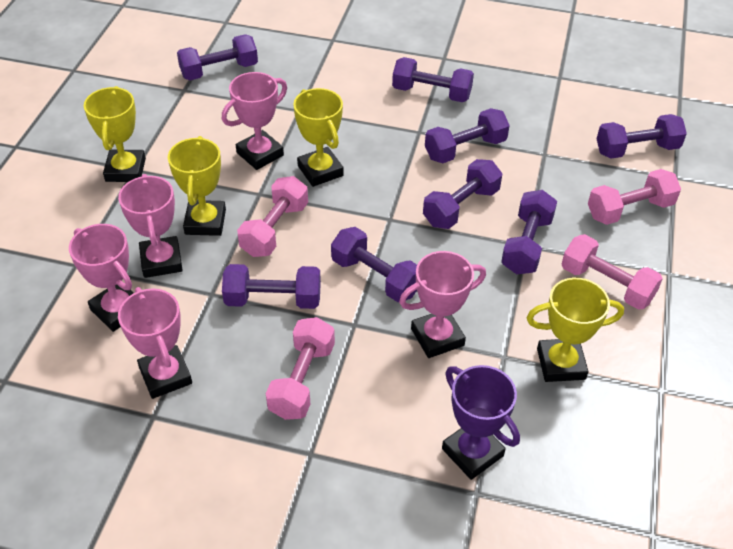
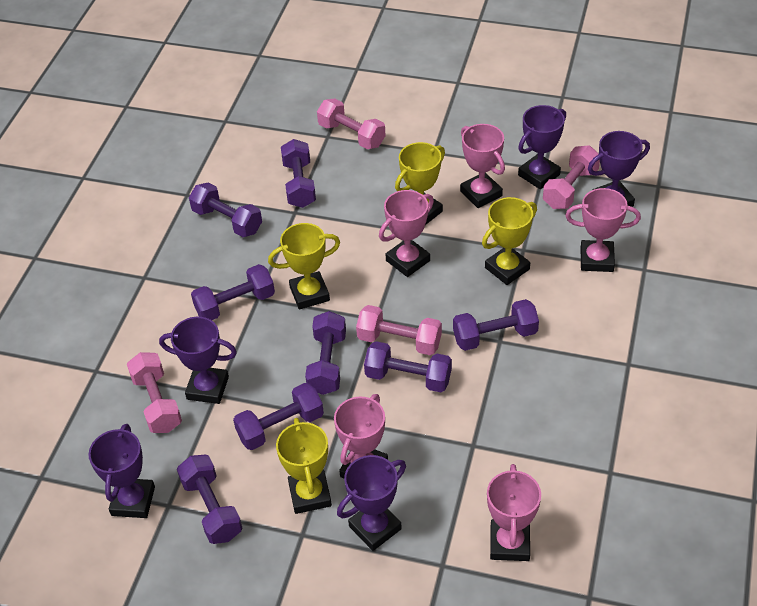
purple trophy: 1 -> 5

